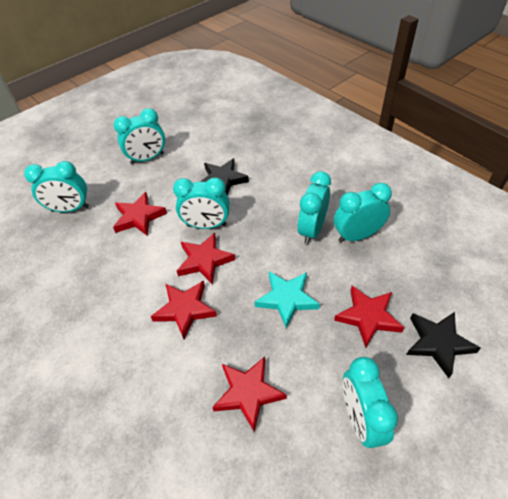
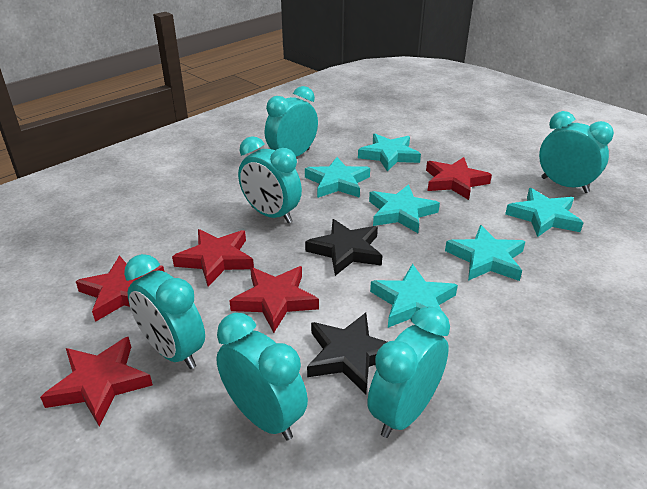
turquoise star: 1 -> 6

